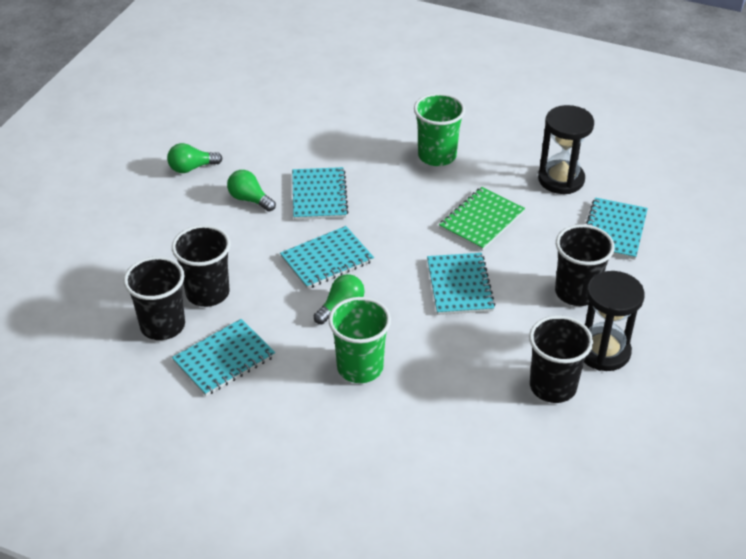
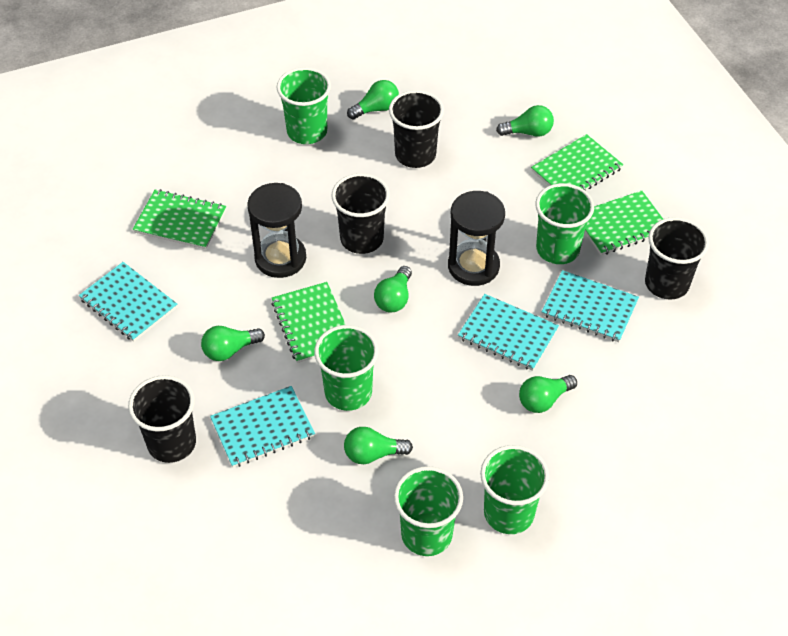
green cup: 2 -> 5
green light bulb: 3 -> 6
green notebook: 1 -> 4
turquoise notebook: 5 -> 4

